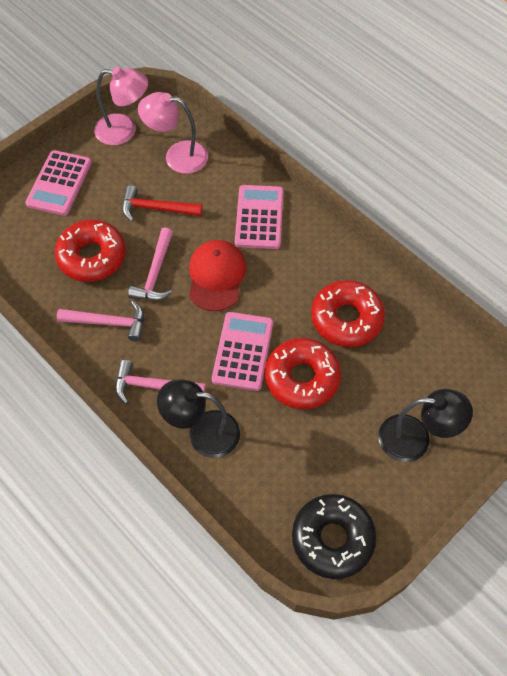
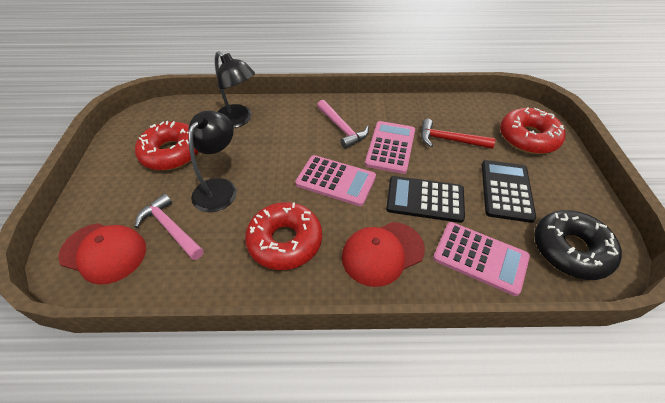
black calculator: 0 -> 2
pink hammer: 3 -> 2
pink lamp: 2 -> 0
red cap: 1 -> 2

